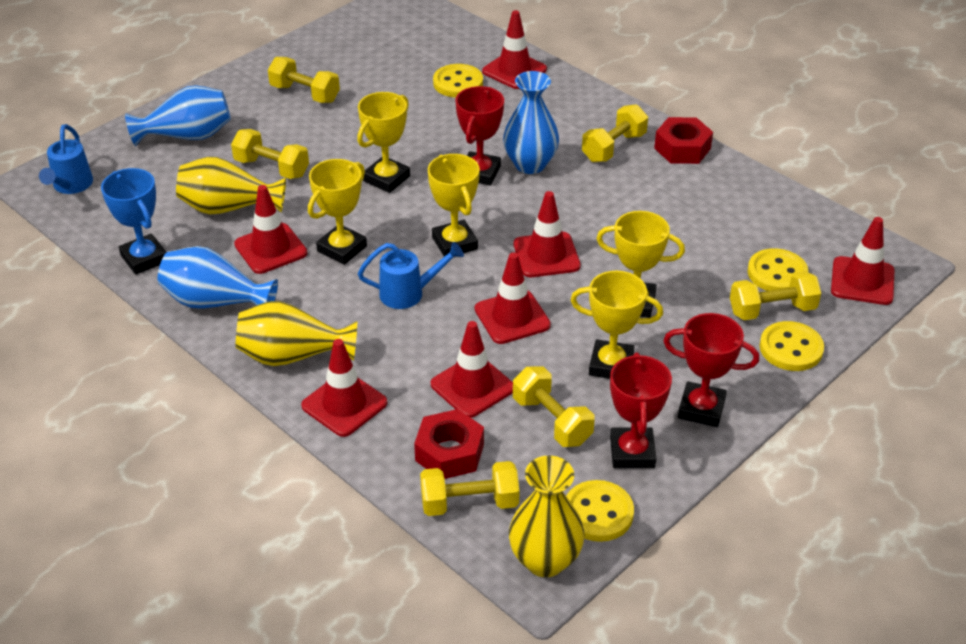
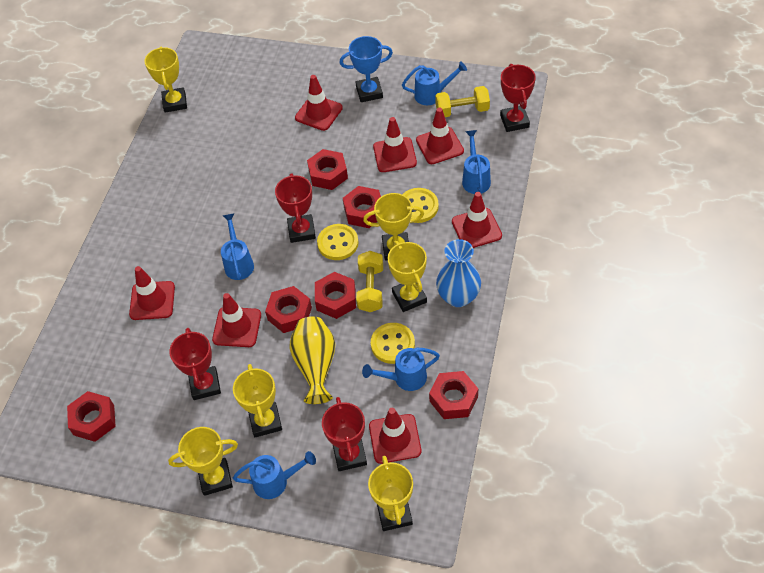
blue vase: 3 -> 1
blue watering can: 2 -> 5
red nut: 2 -> 6
red trophy: 3 -> 4
yellow button: 4 -> 3
yellow dumbbell: 6 -> 2
yellow trophy: 5 -> 6
yellow vase: 3 -> 1

